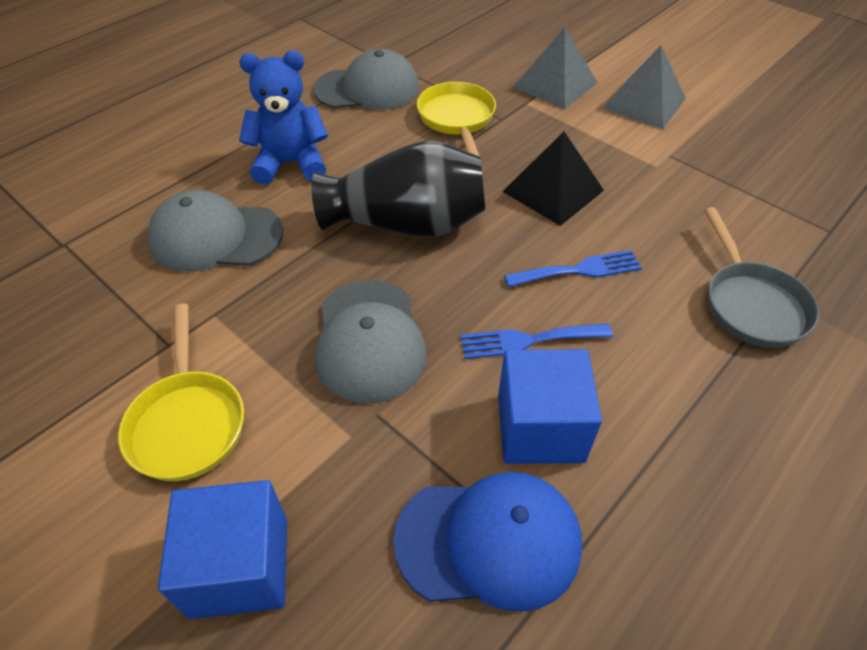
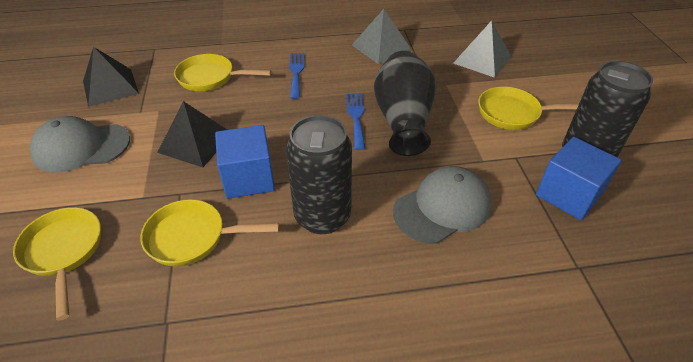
black can: 0 -> 2
black pyramid: 1 -> 2
blue cap: 1 -> 0
blue teddy bear: 1 -> 0
grey cap: 3 -> 2
grey pan: 1 -> 0
yellow pan: 2 -> 4

